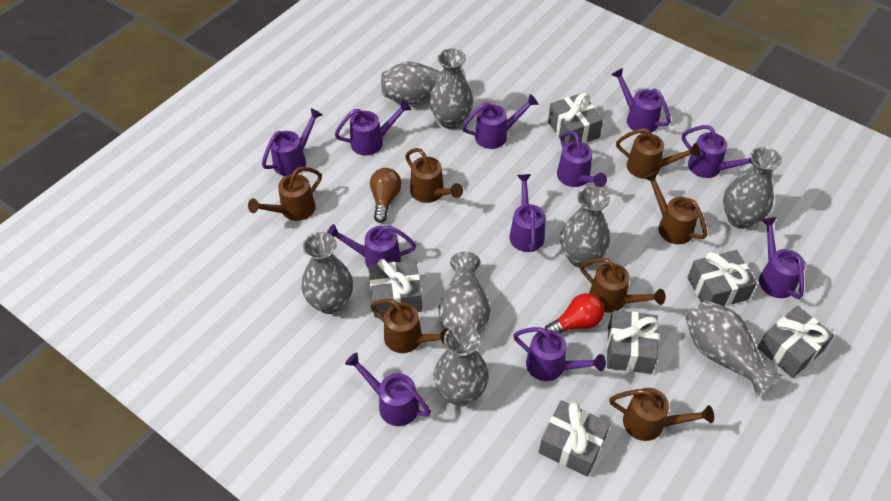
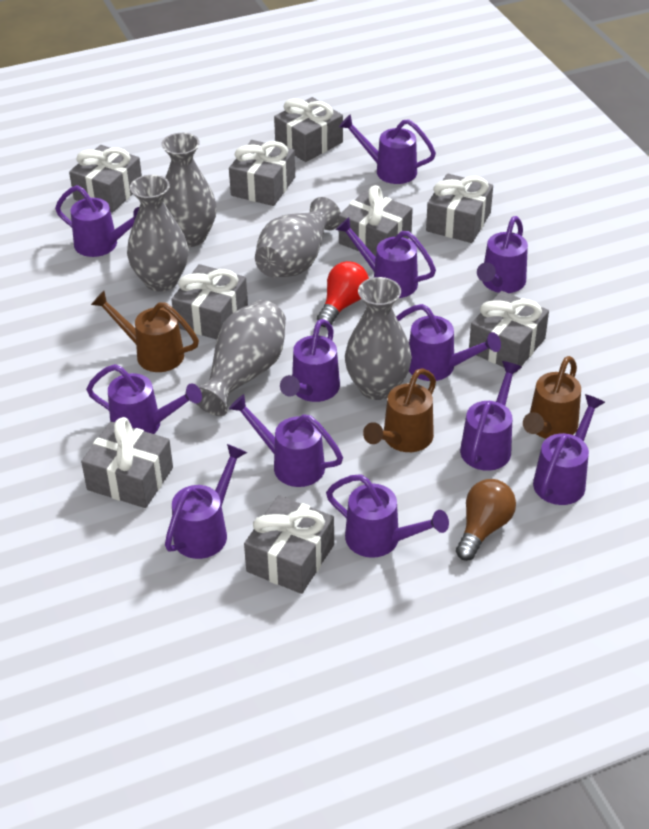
brown watering can: 7 -> 3
grey gift: 6 -> 9
grey vase: 8 -> 5
purple watering can: 11 -> 12

